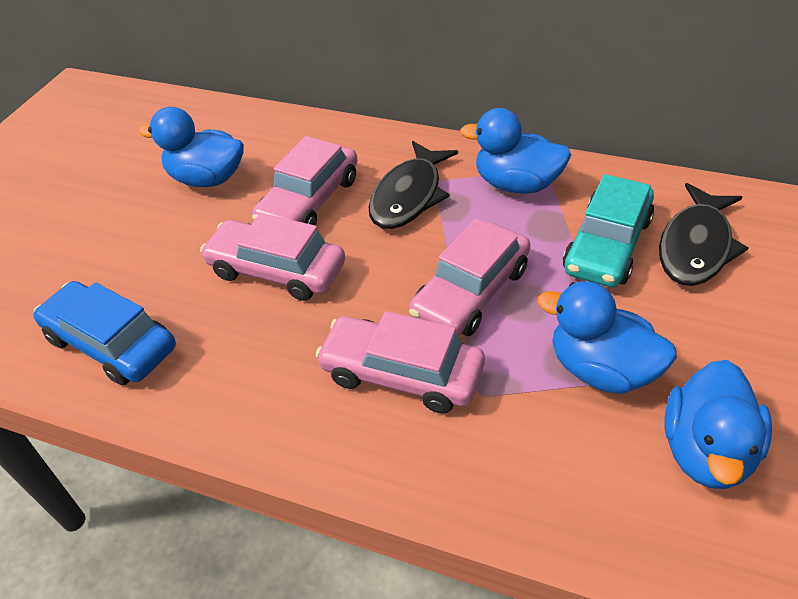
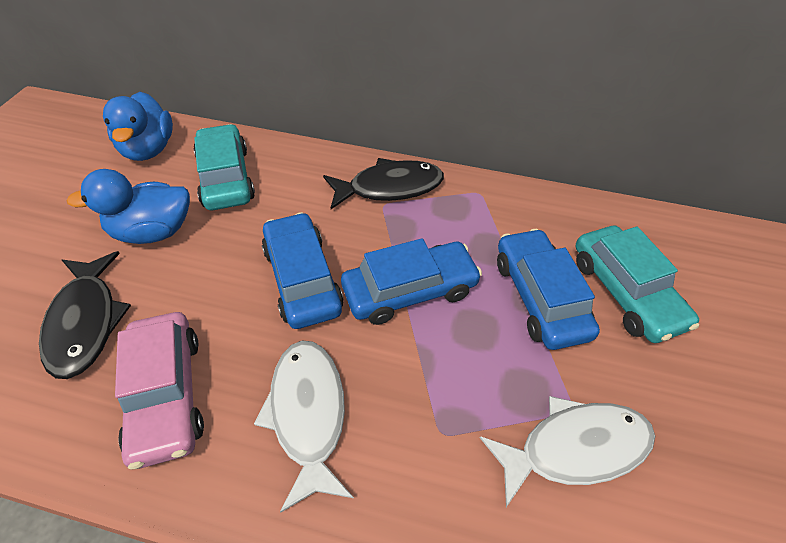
blue car: 1 -> 3
blue duck: 4 -> 2
pink car: 4 -> 1
turquoise car: 1 -> 2
white fish: 0 -> 2

